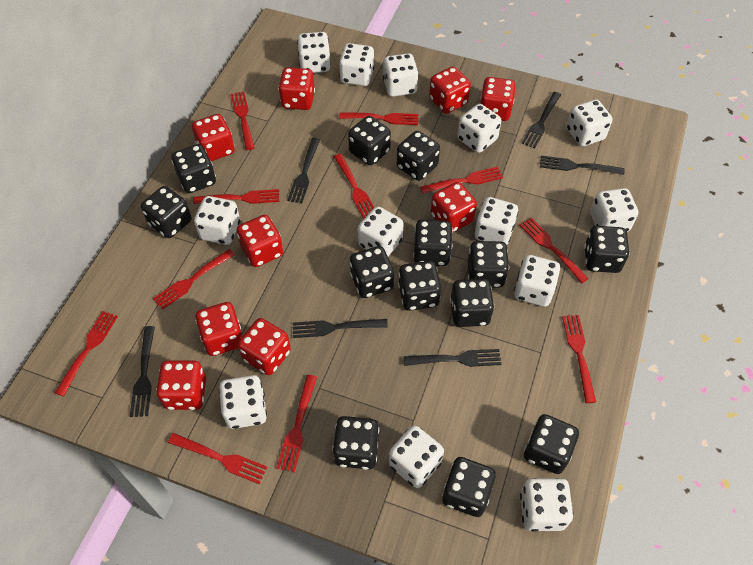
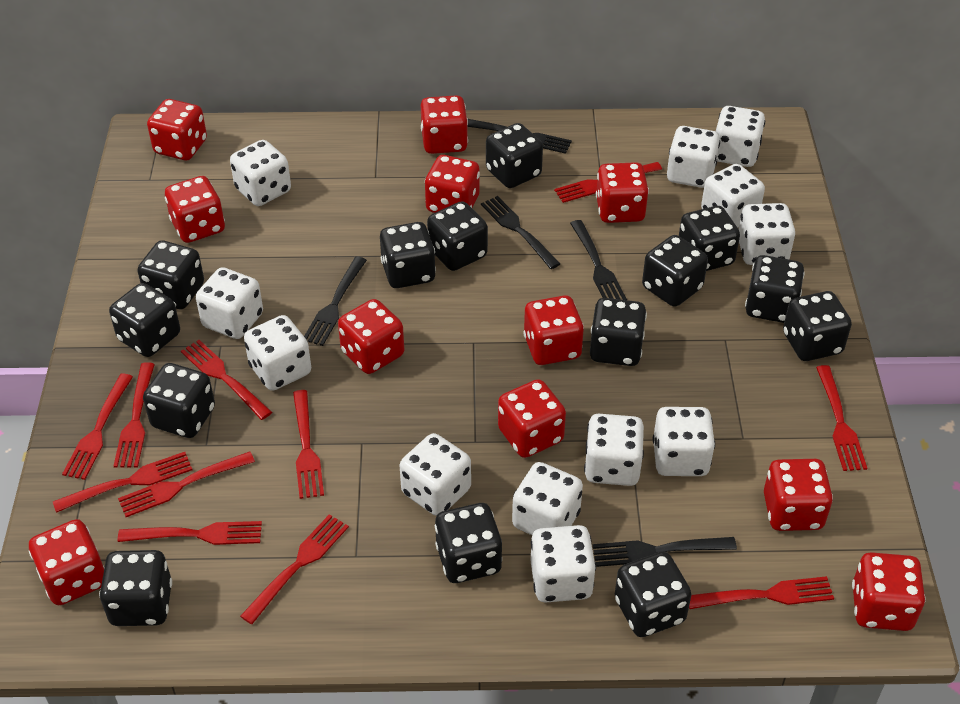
black dice: 13 -> 14
black fork: 6 -> 5
red dice: 9 -> 11
white dice: 13 -> 12

